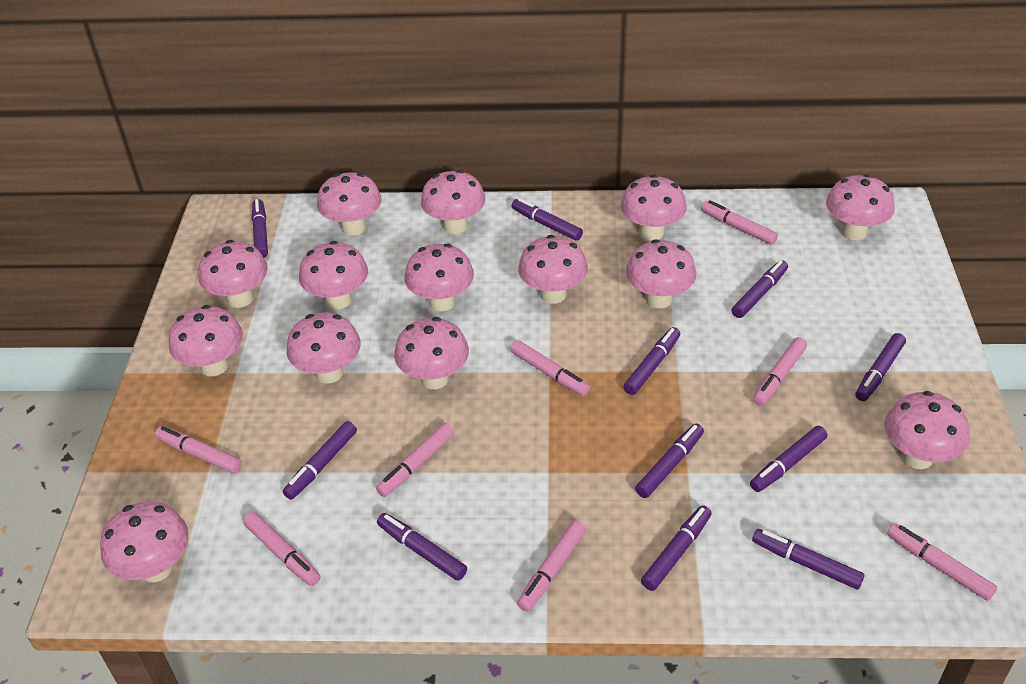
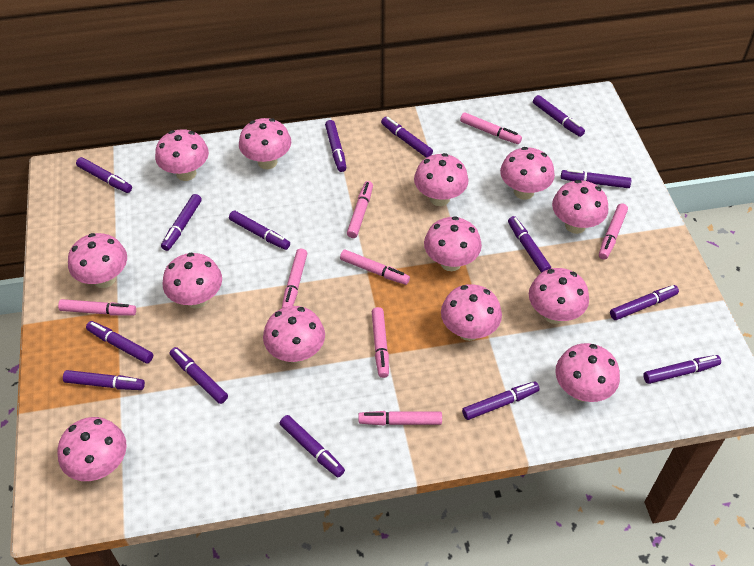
pink mushroom: 14 -> 13
purple marker: 11 -> 15

